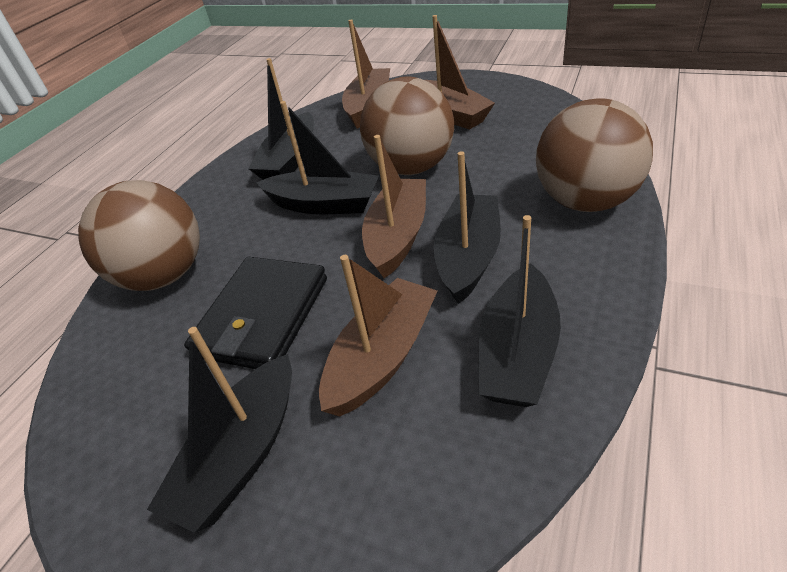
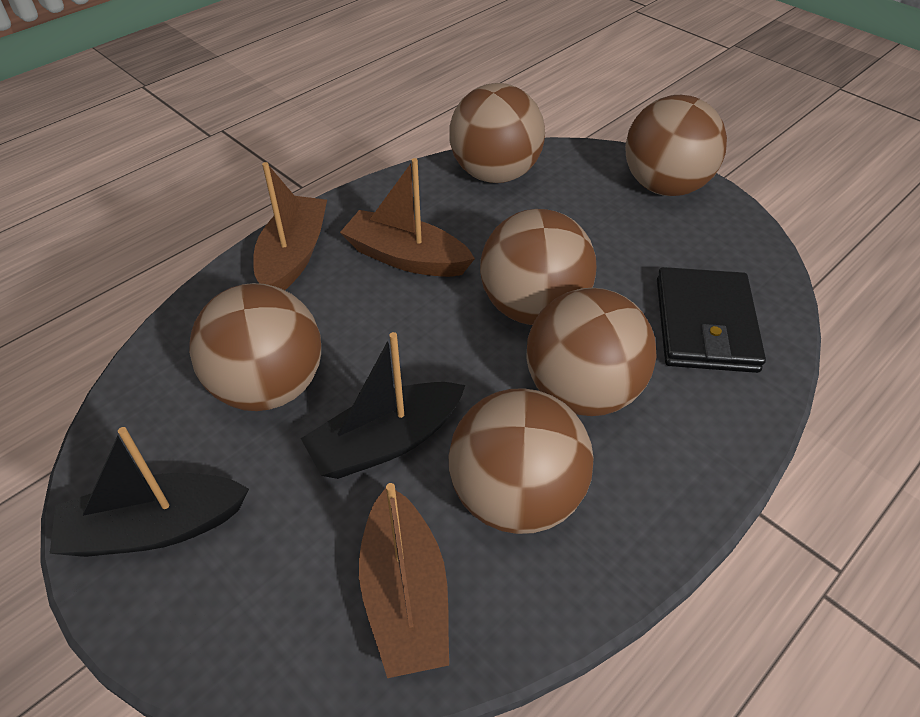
black boat: 5 -> 2
brown ball: 3 -> 6
brown boat: 4 -> 3

